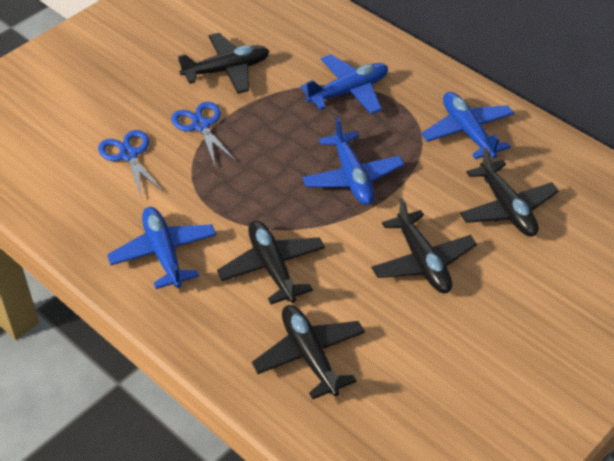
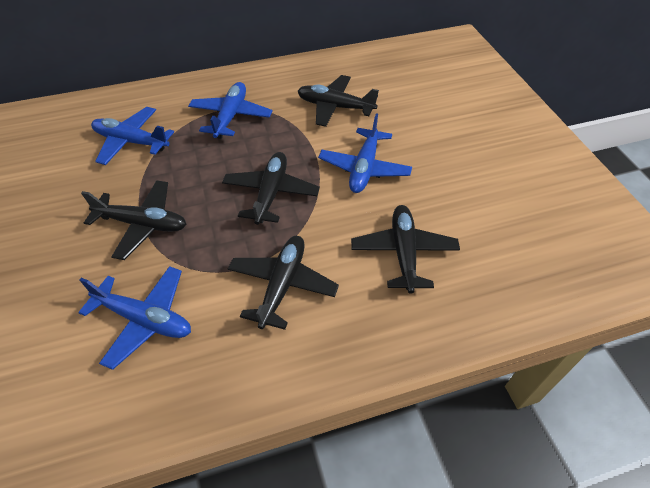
blue scissors: 2 -> 0

